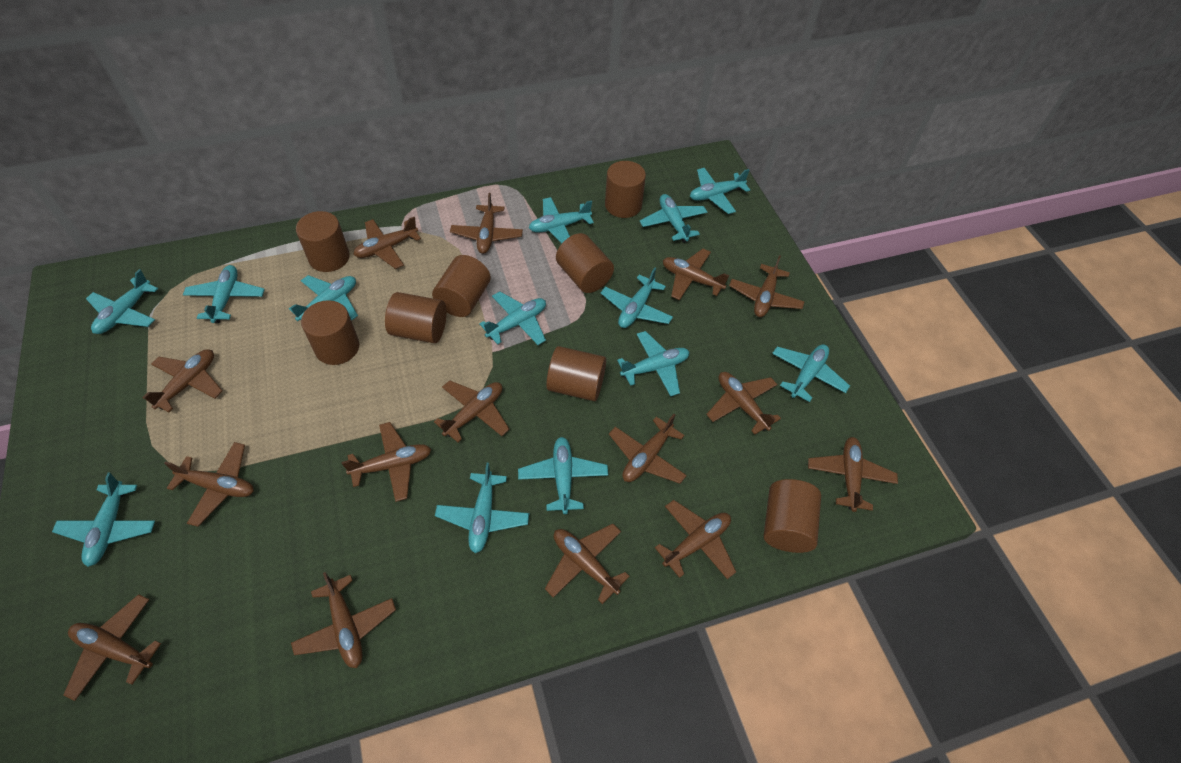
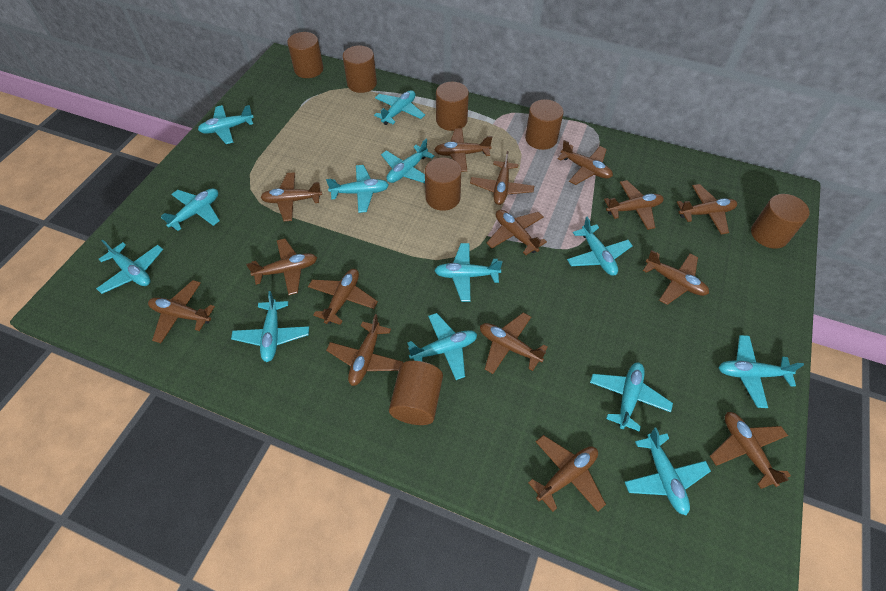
brown cylinder: 8 -> 7

